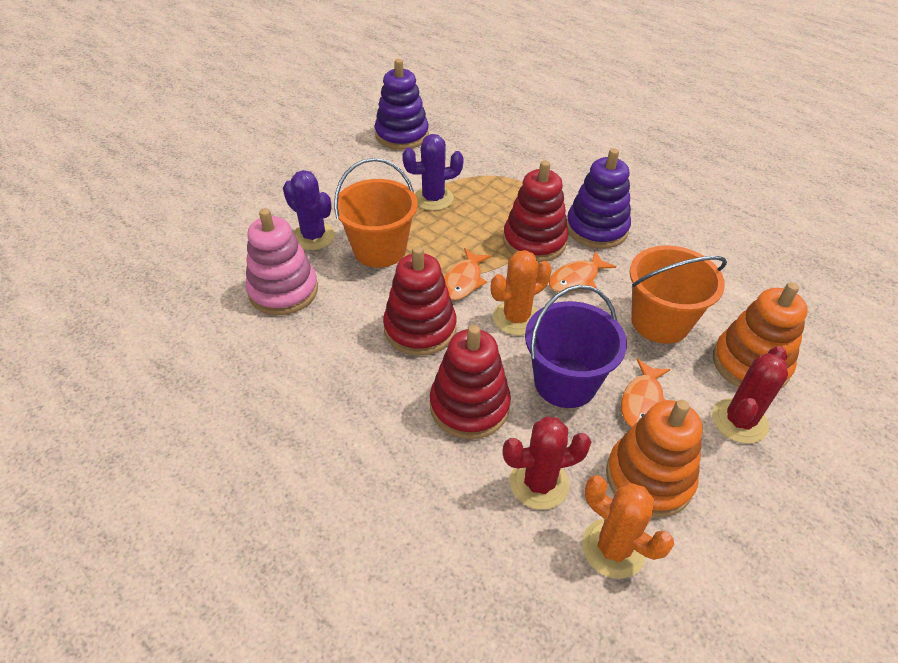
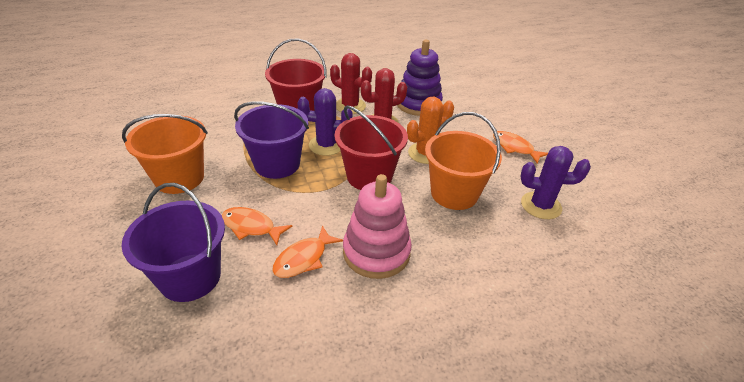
orange cactus: 2 -> 1
orange stacking toy: 2 -> 0
purple bucket: 1 -> 2
purple stacking toy: 2 -> 1
red bucket: 0 -> 2
red stacking toy: 3 -> 0

